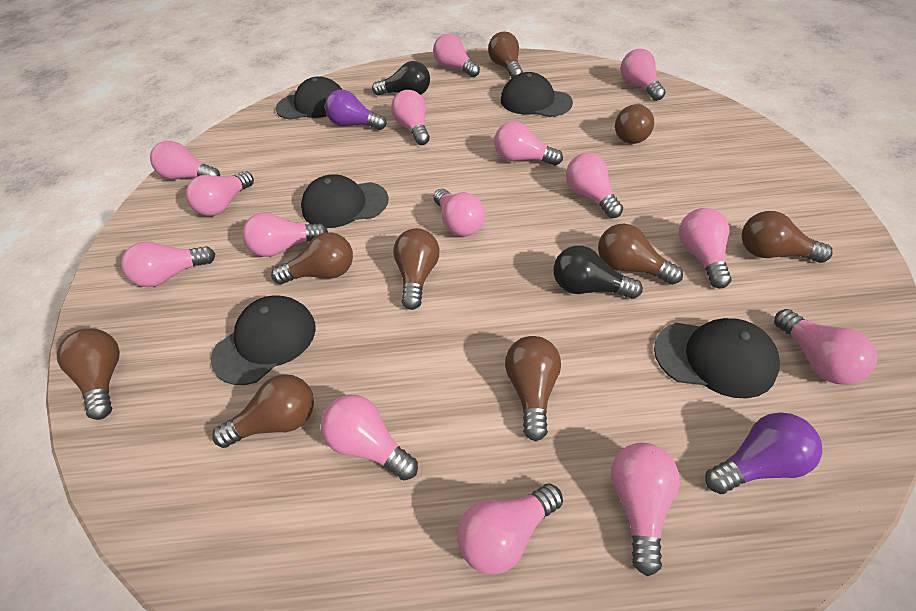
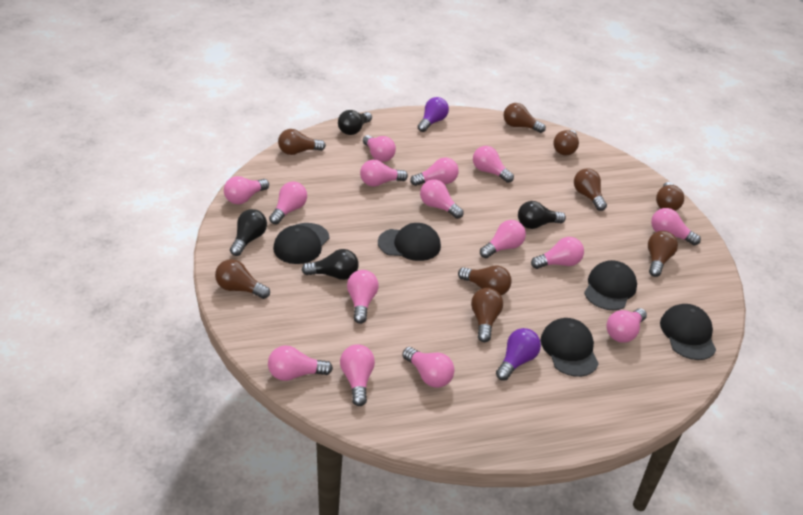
black light bulb: 2 -> 4

